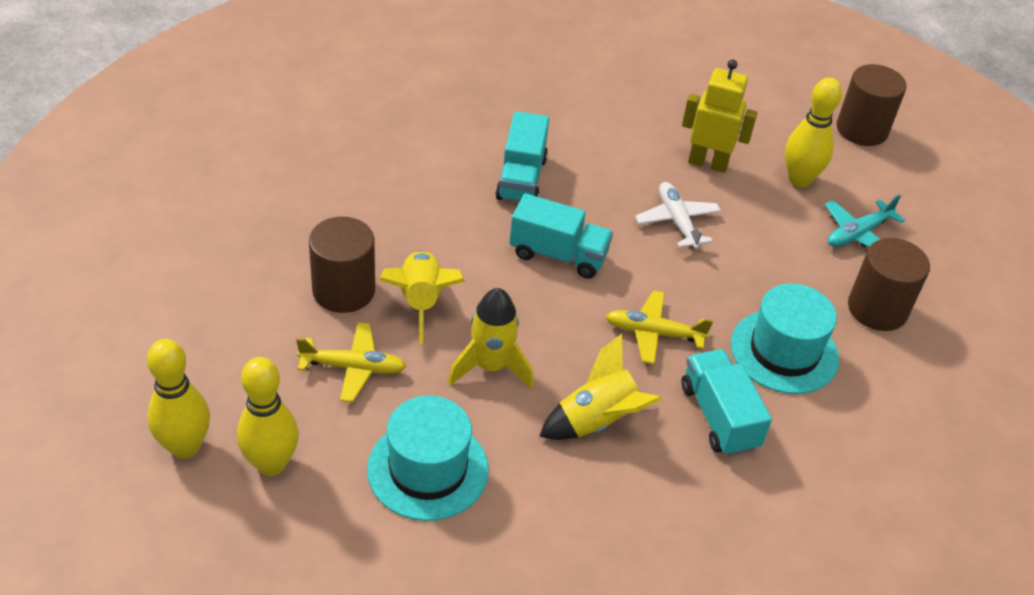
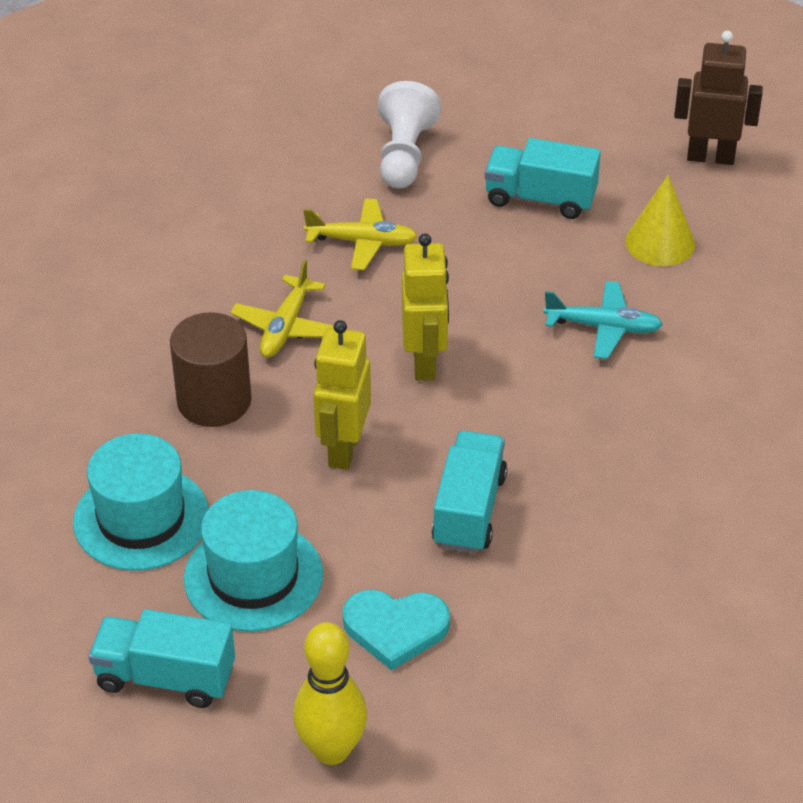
brown cylinder: 3 -> 1
brown robot: 0 -> 1
turquoise heart: 0 -> 1
white pawn: 0 -> 1
white plane: 1 -> 0
yellow bowling pin: 3 -> 1
yellow cone: 0 -> 1
yellow robot: 1 -> 2
yellow rocket: 3 -> 0

